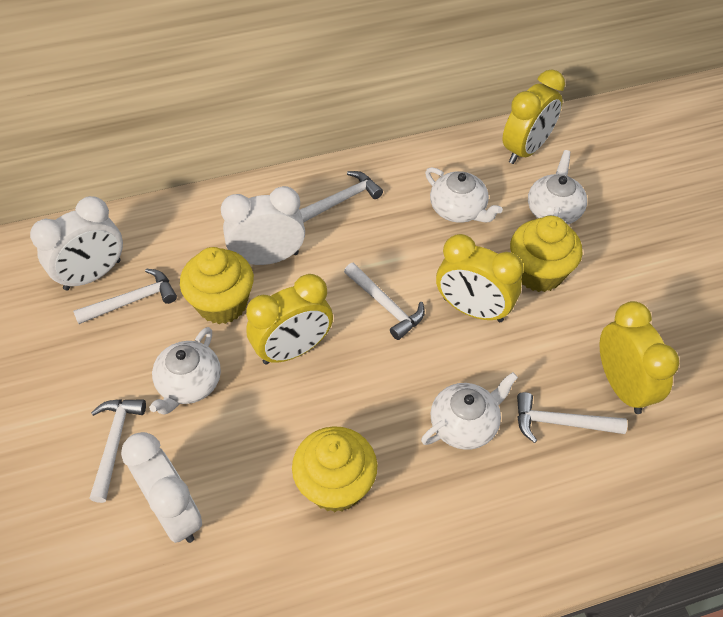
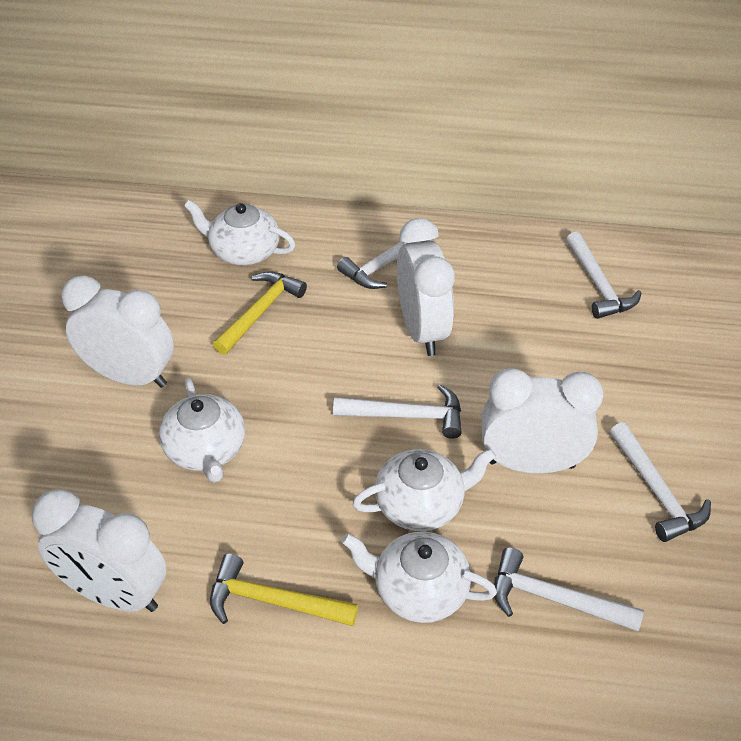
white clock: 3 -> 4
yellow clock: 4 -> 0
yellow cupcake: 3 -> 0
yellow hammer: 0 -> 2

